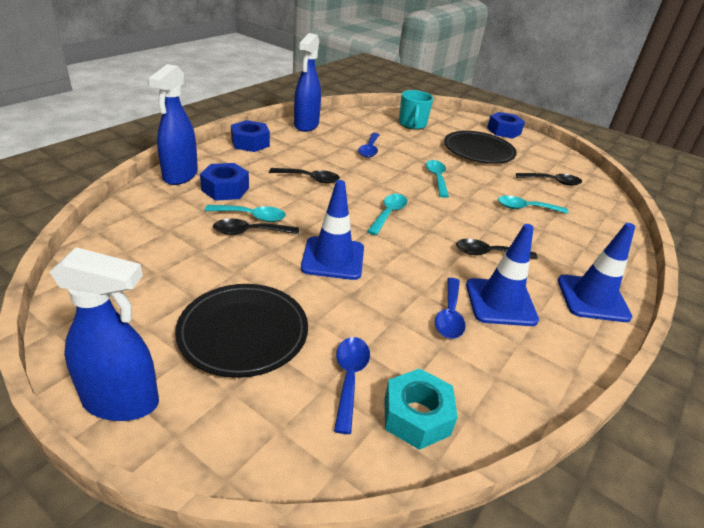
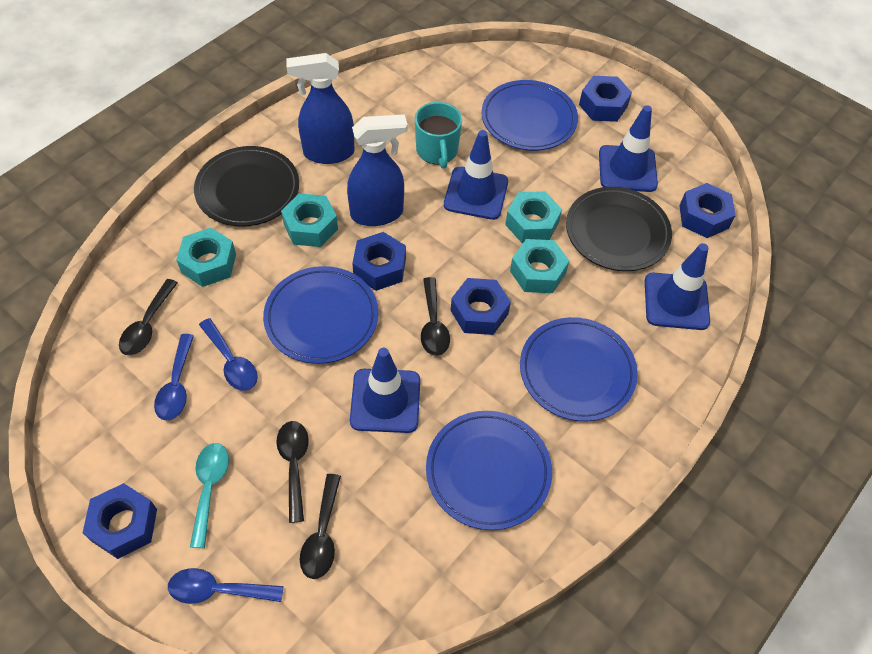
blue nut: 3 -> 5
blue plate: 0 -> 4
blue spray bottle: 3 -> 2
blue traffic cone: 3 -> 4
turquoise nut: 1 -> 4
turquoise spoon: 4 -> 1

